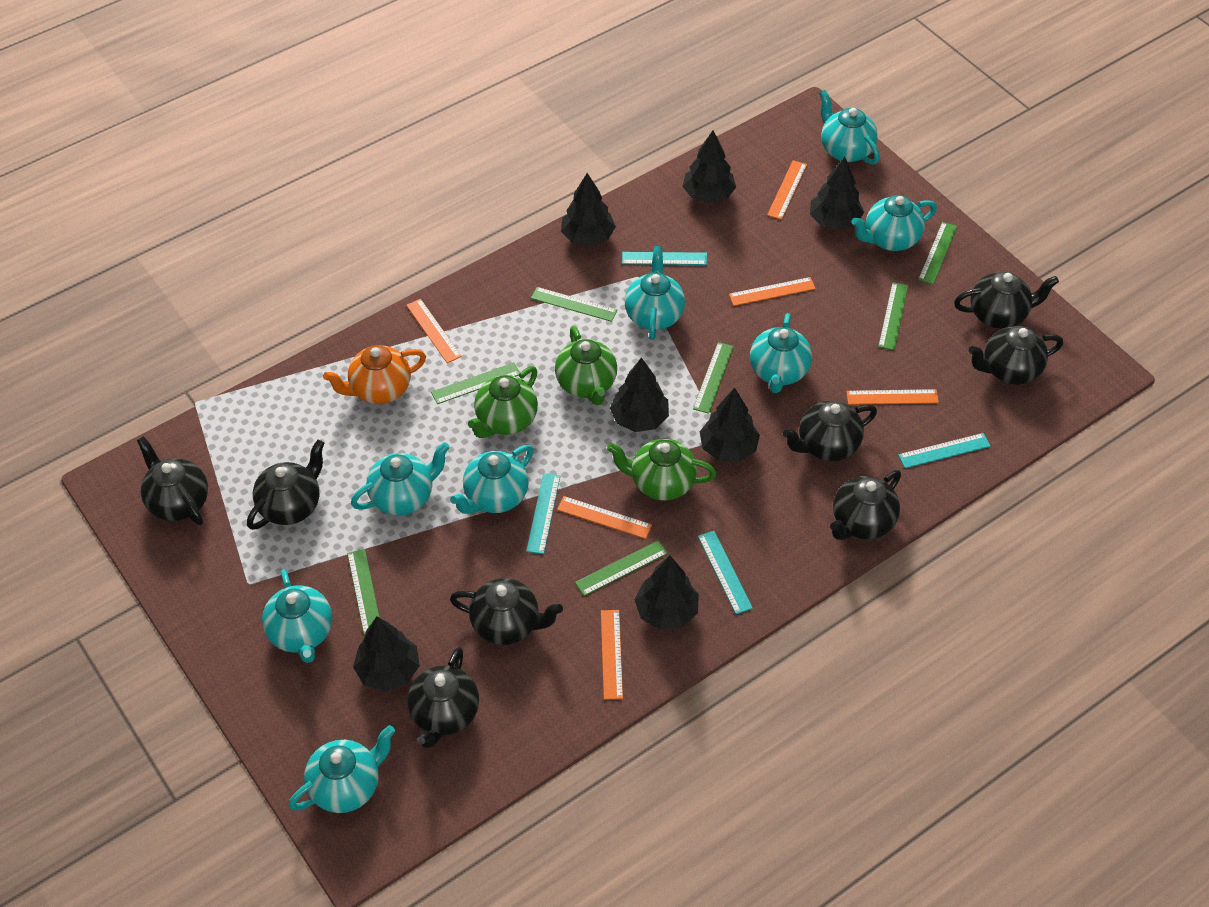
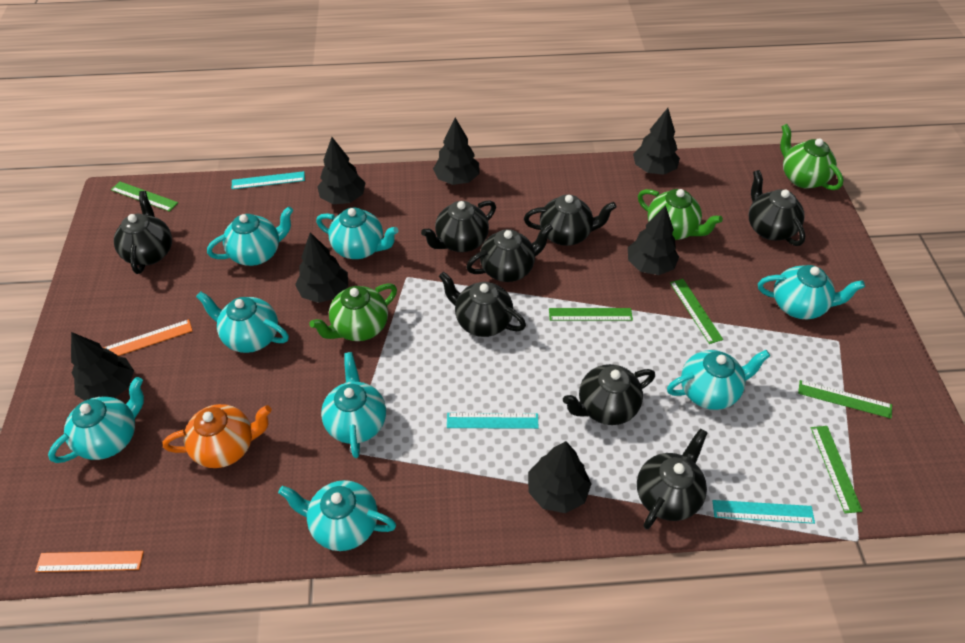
green ruler: 7 -> 5
orange ruler: 6 -> 2
turquoise ruler: 4 -> 3

